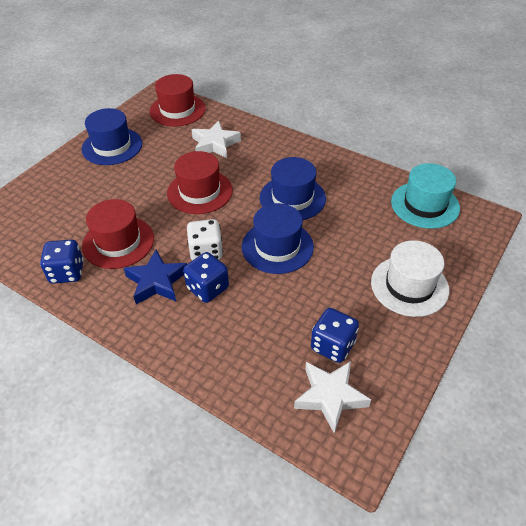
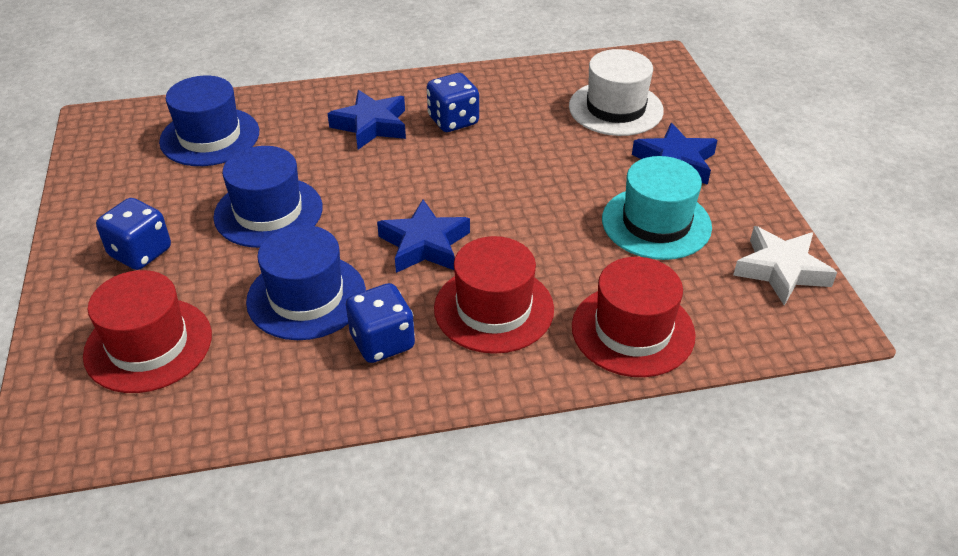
blue star: 1 -> 3
white dice: 1 -> 0
white star: 2 -> 1

